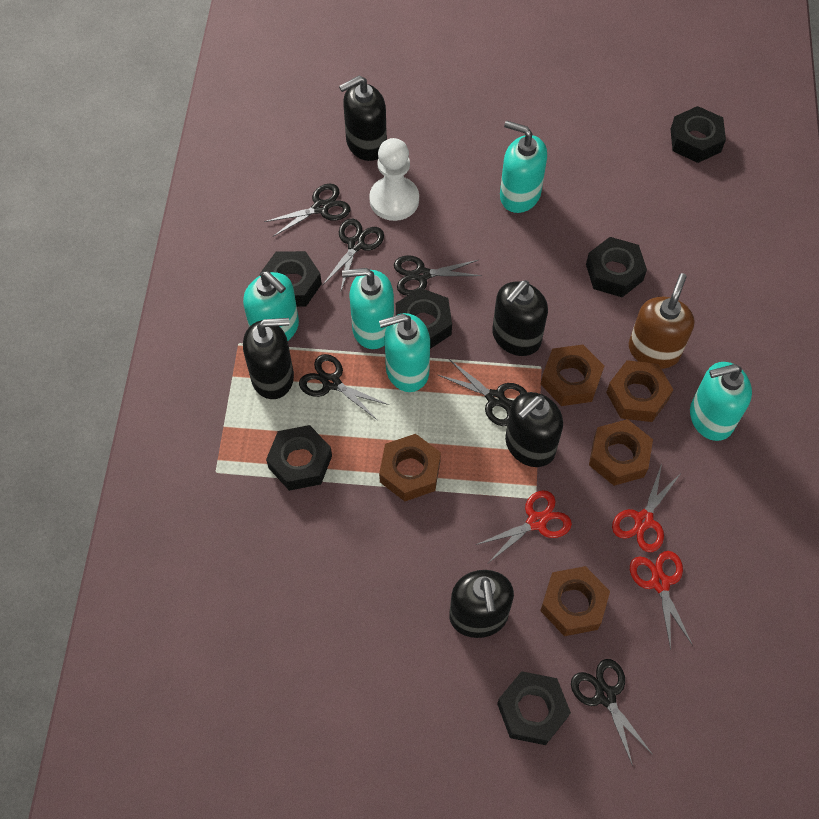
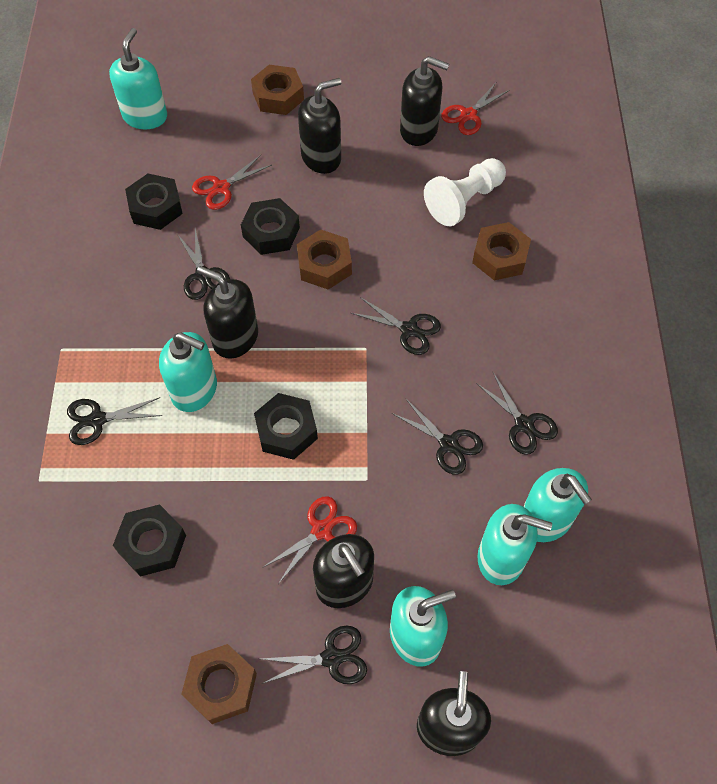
black nut: 6 -> 4
brown nut: 5 -> 4
brown soap dispenser: 1 -> 0

